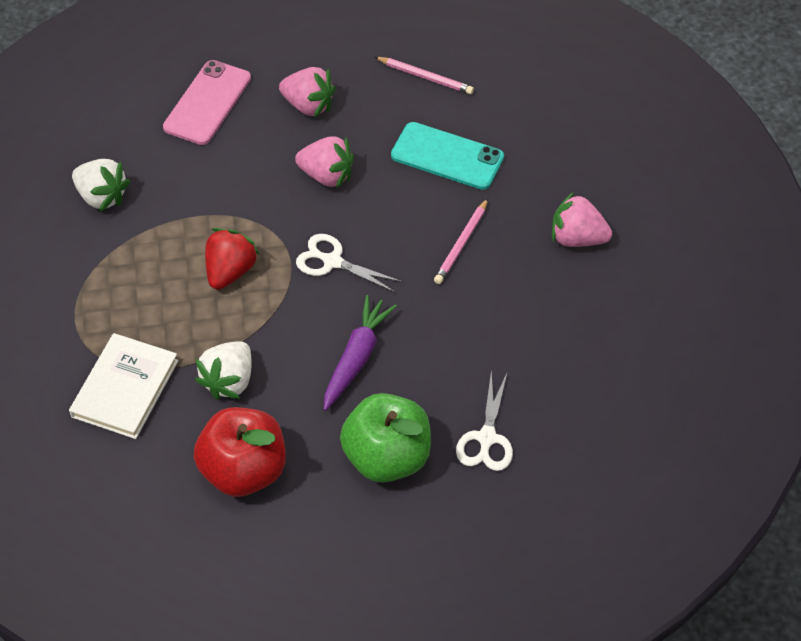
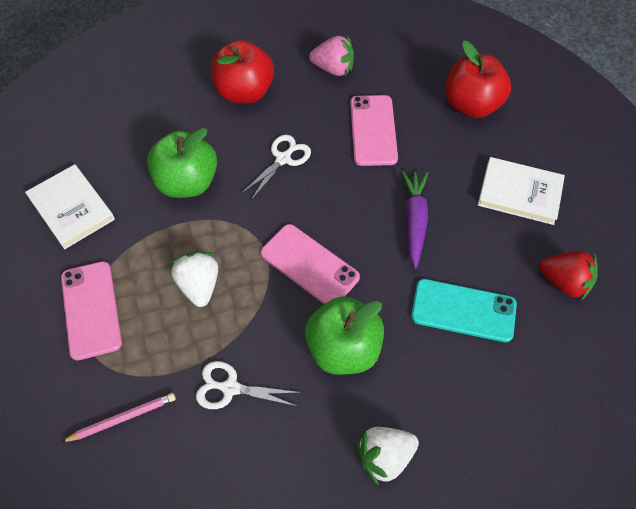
green apple: 1 -> 2
pink pencil: 2 -> 1
pink phone: 1 -> 3
pink strawberry: 3 -> 1
red apple: 1 -> 2
white book: 1 -> 2

